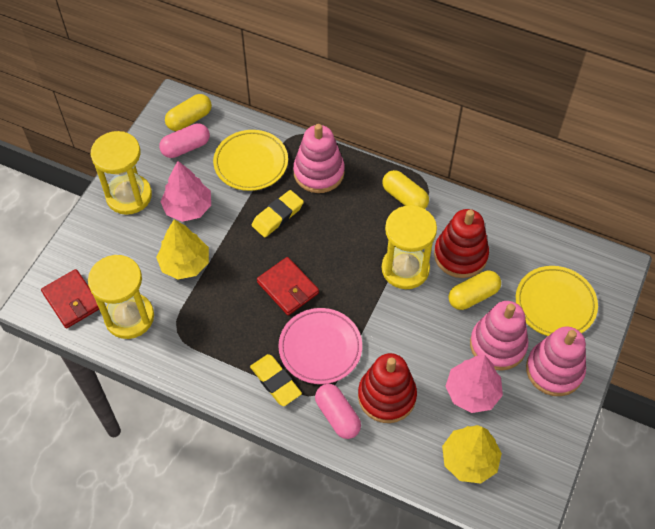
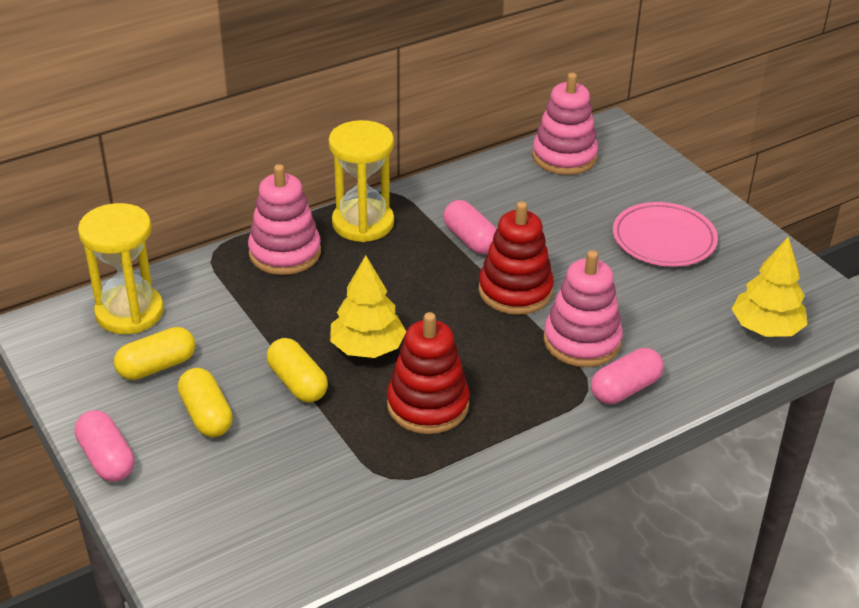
pink capsule: 2 -> 3
pink tree: 2 -> 0
red wallet: 2 -> 0
yellow eraser: 2 -> 0
yellow hourglass: 3 -> 2
yellow plate: 2 -> 0

